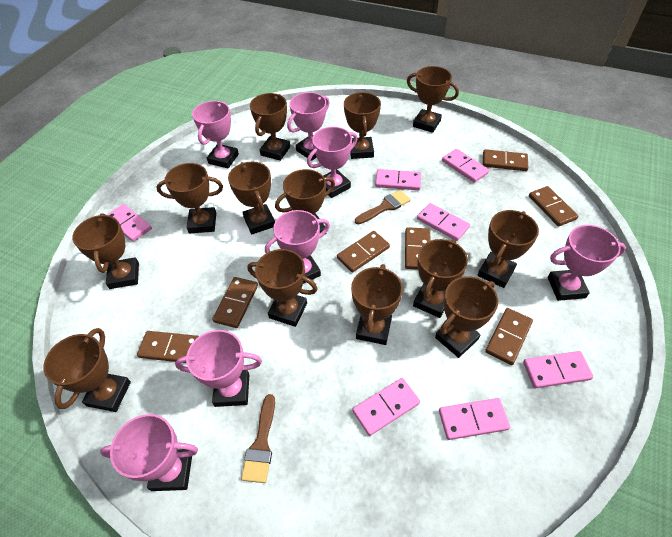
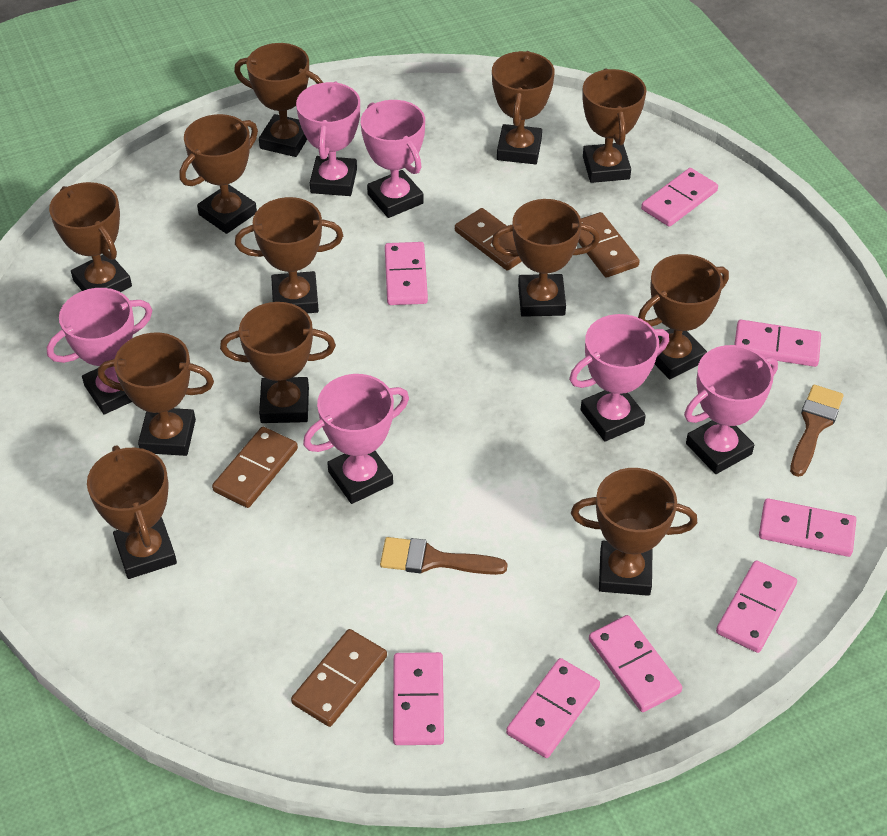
brown domino: 7 -> 4
brown trophy: 13 -> 12
pink domino: 7 -> 8
pink trophy: 7 -> 6

